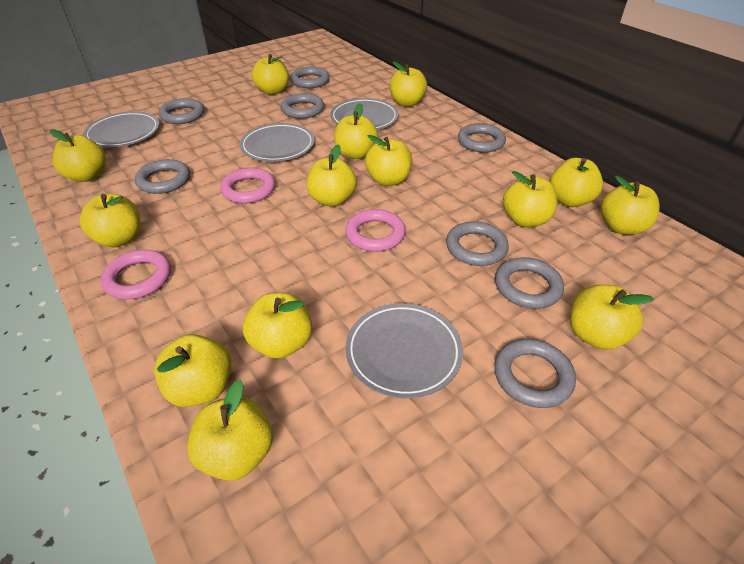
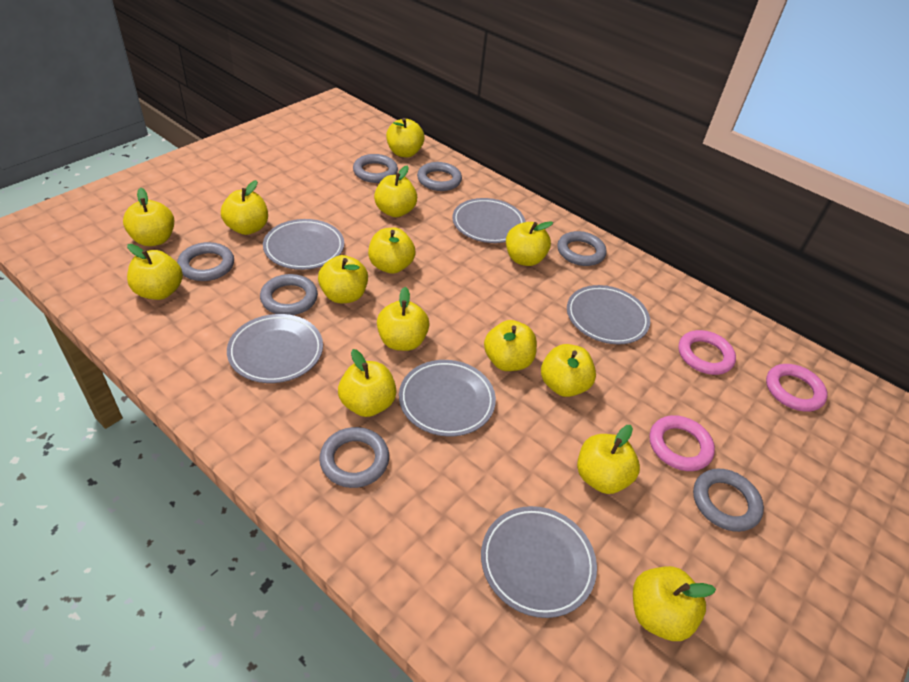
grey plate: 4 -> 6
grey ring: 8 -> 7

